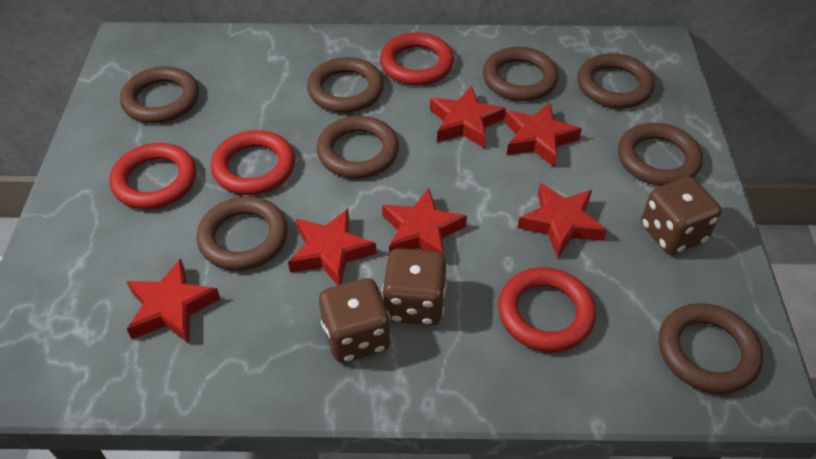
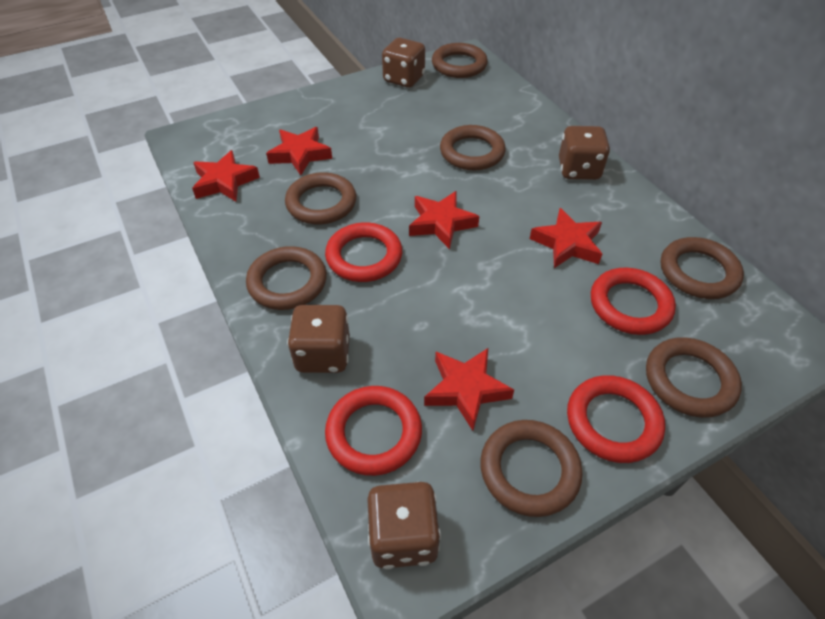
brown dice: 3 -> 4
brown ring: 8 -> 7
red star: 6 -> 5

